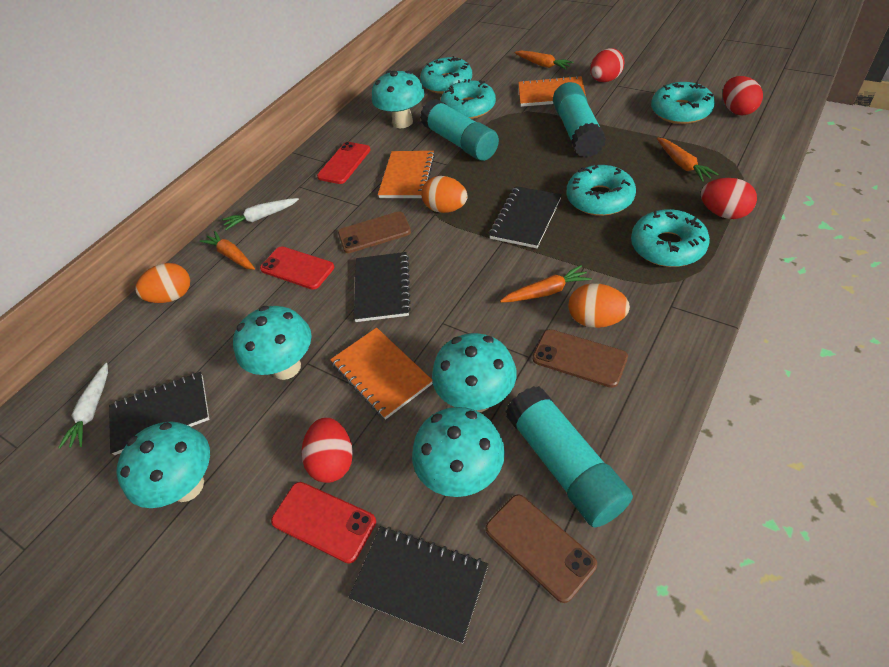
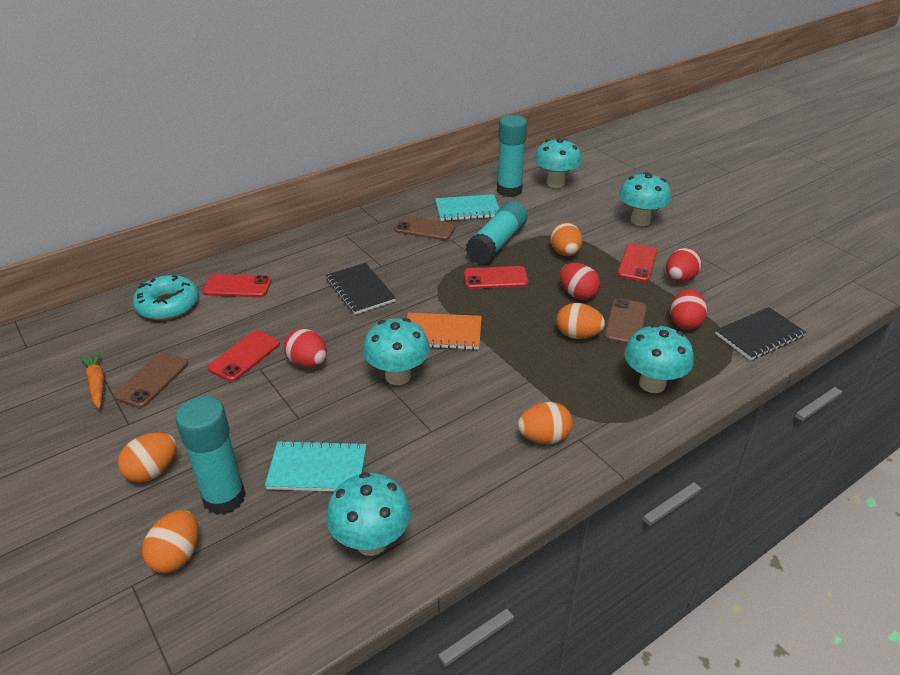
black notebook: 4 -> 2
orange carrot: 4 -> 1
orange egg: 3 -> 5
orange notebook: 3 -> 1
red phone: 3 -> 4
turquoise donut: 5 -> 1
turquoise notebook: 0 -> 2
white carrot: 2 -> 0

